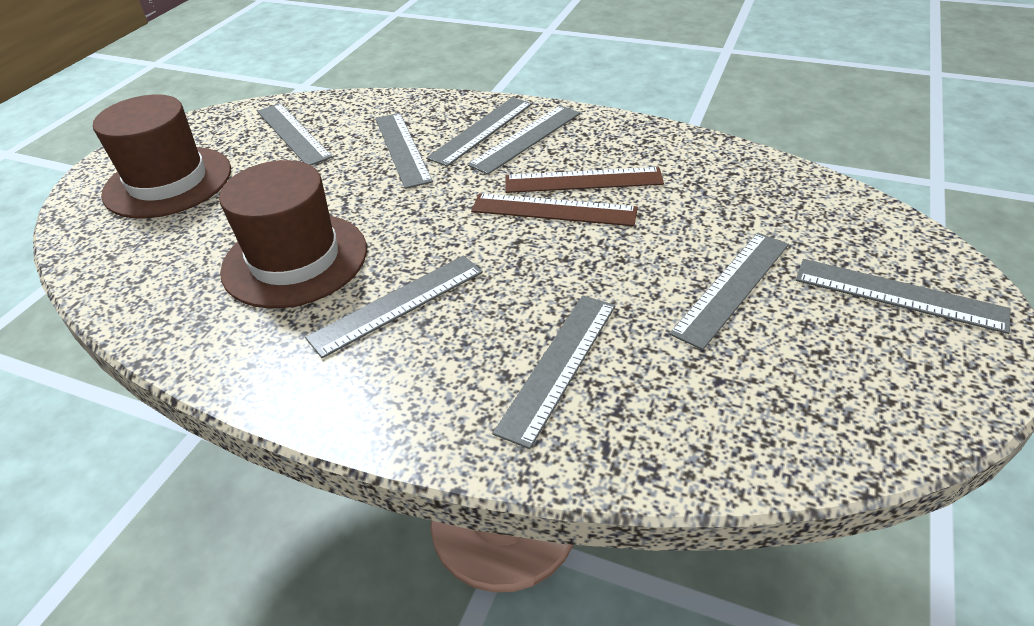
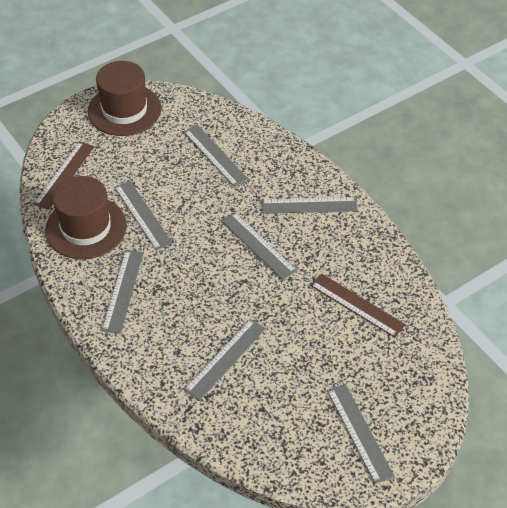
grey ruler: 8 -> 7

